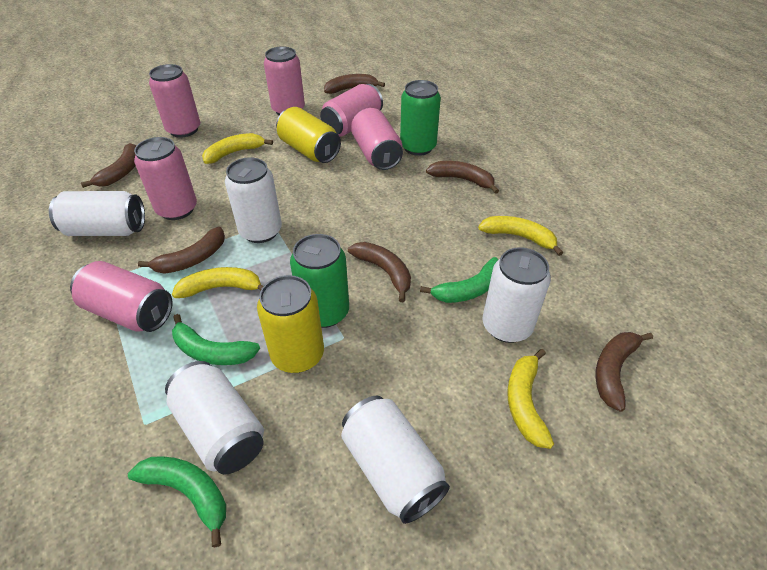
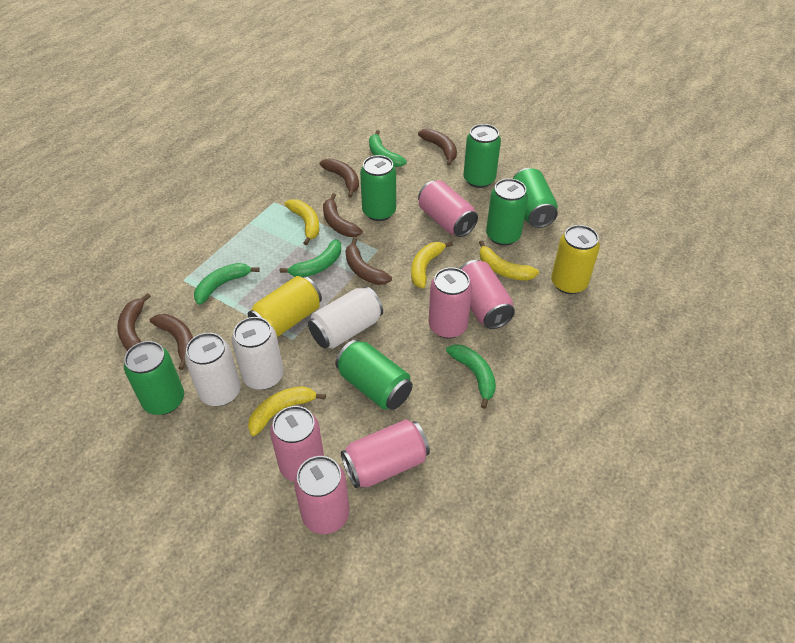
green banana: 3 -> 4
green can: 2 -> 6
white can: 5 -> 3

